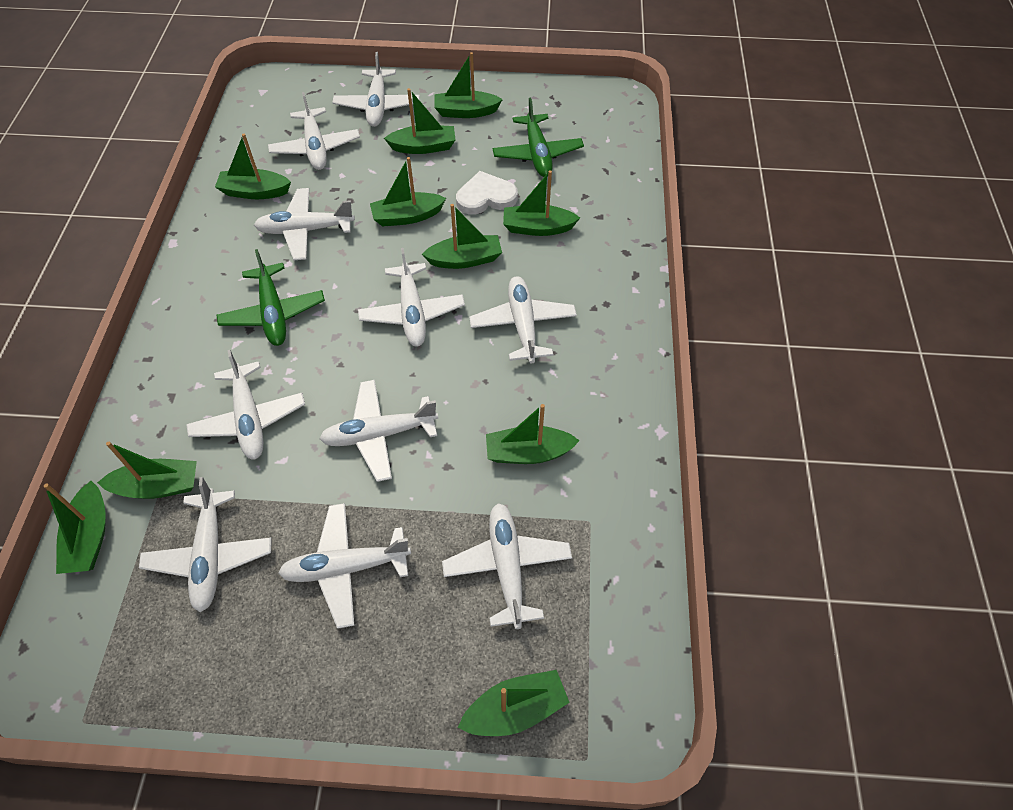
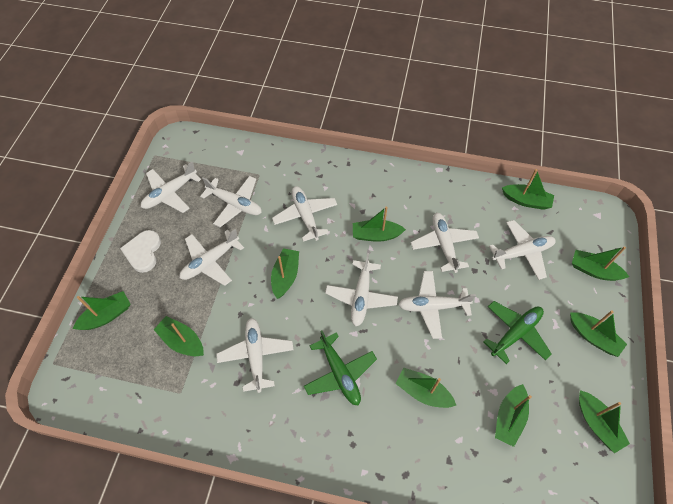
white plane: 10 -> 9

